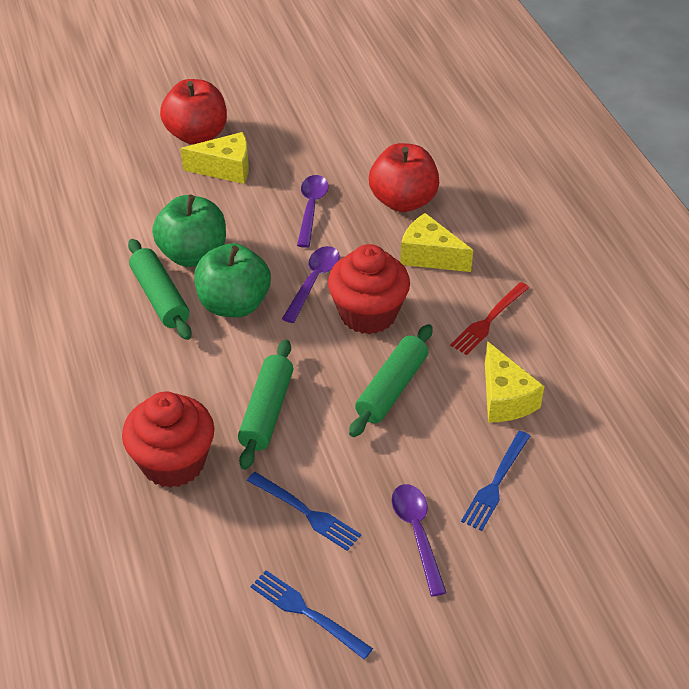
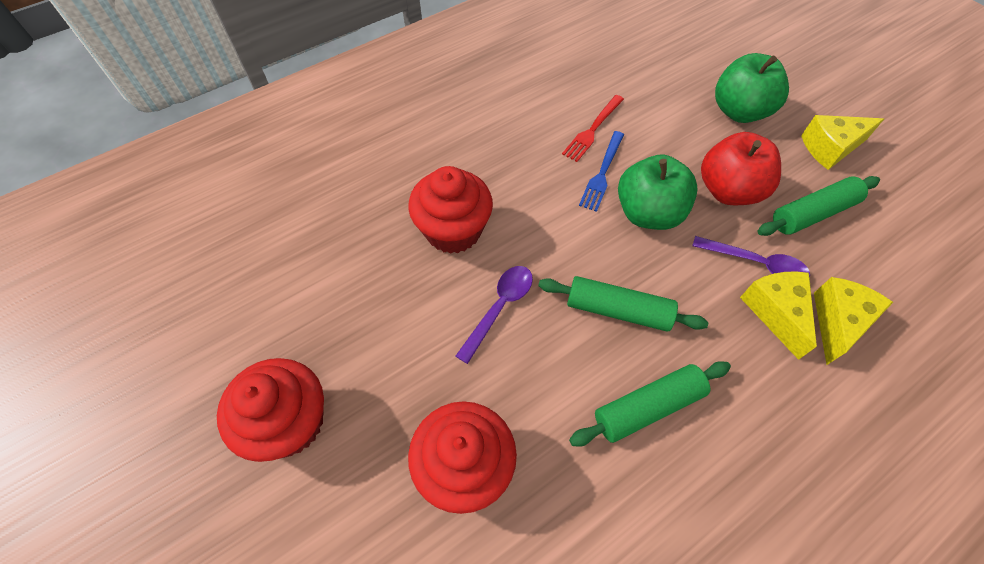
blue fork: 3 -> 1
purple spoon: 3 -> 2
red apple: 2 -> 1
red cupcake: 2 -> 3

